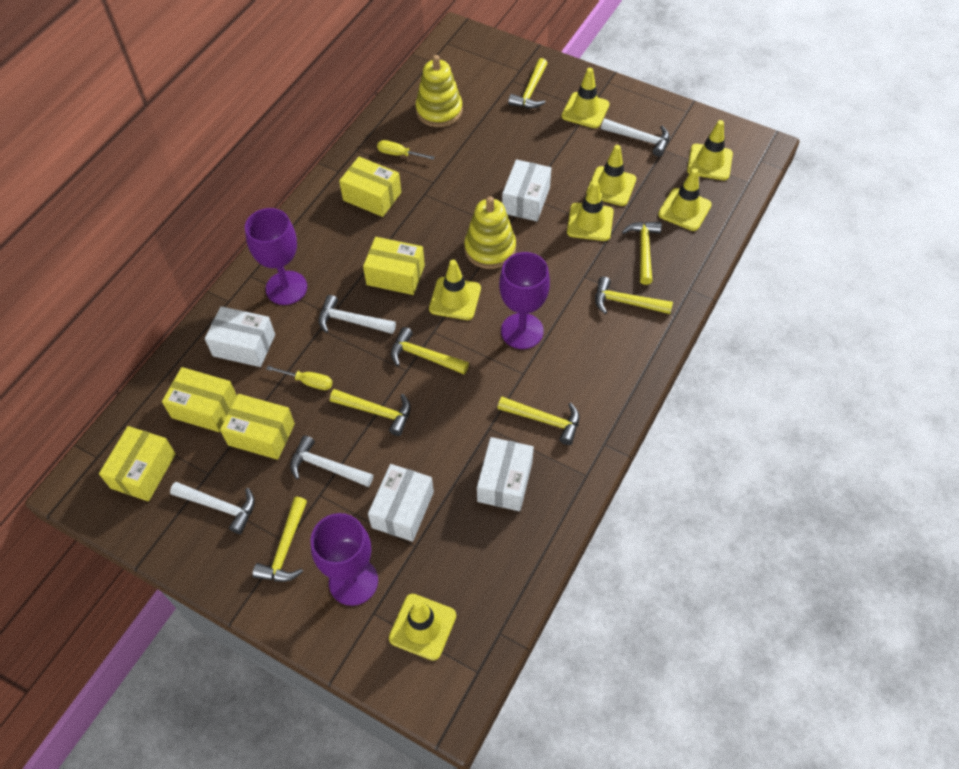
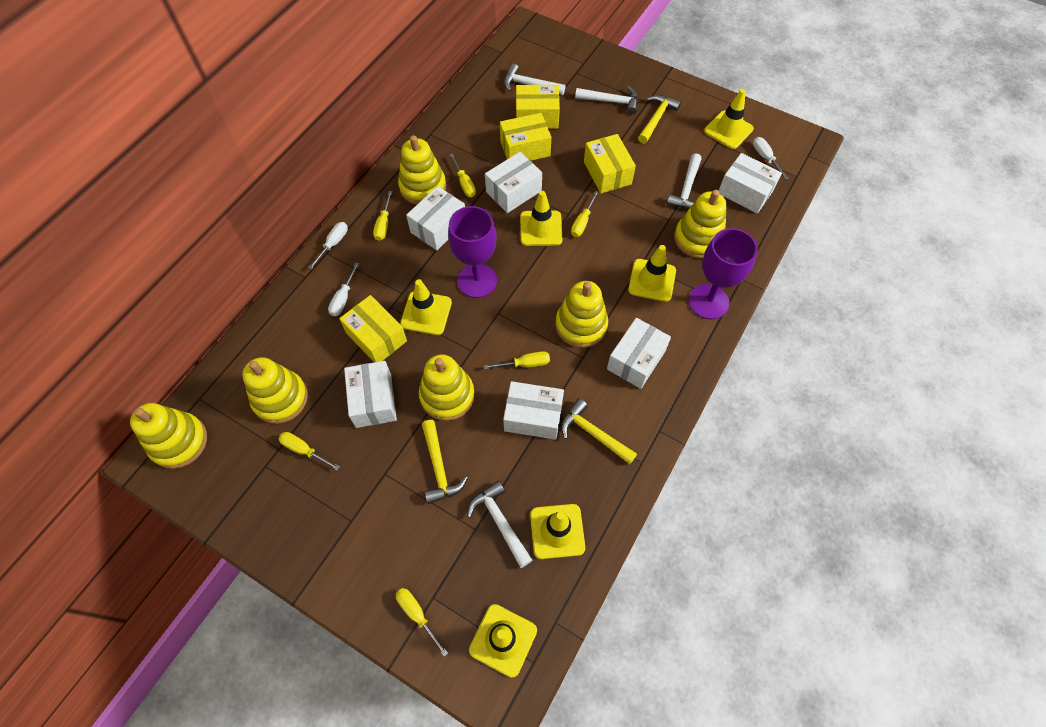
purple goblet: 3 -> 2
white box: 4 -> 6
white screwdriver: 0 -> 3
yellow box: 5 -> 4
yellow hammer: 7 -> 3
yellow screwdriver: 2 -> 6
yellow stacking toy: 2 -> 6
yellow traffic cone: 7 -> 6

